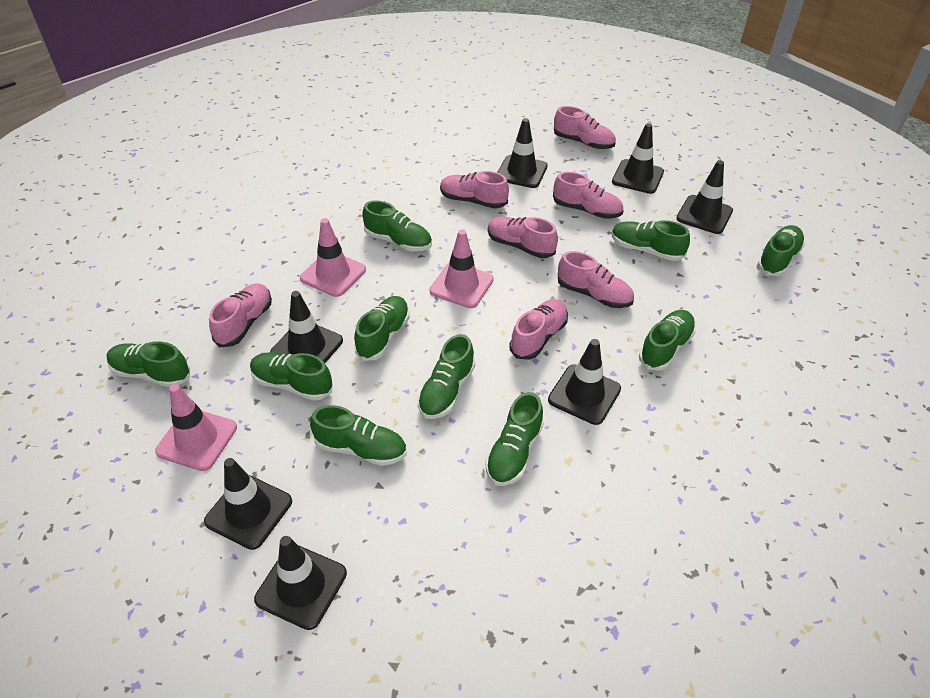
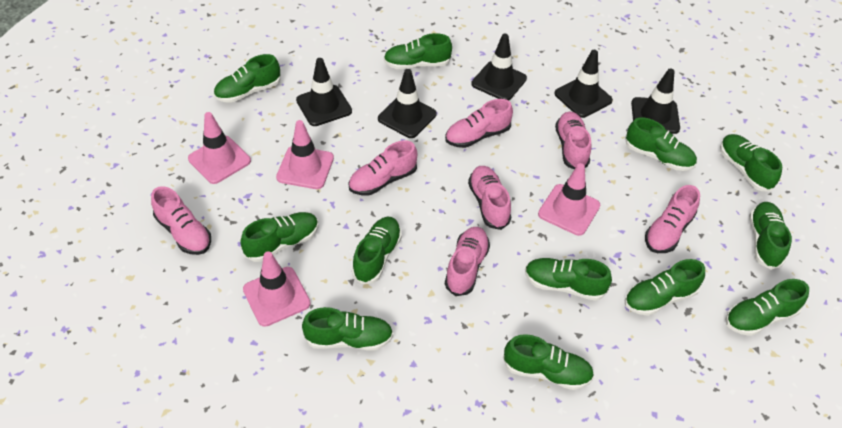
black traffic cone: 7 -> 5
green shoe: 10 -> 12
pink traffic cone: 3 -> 4

